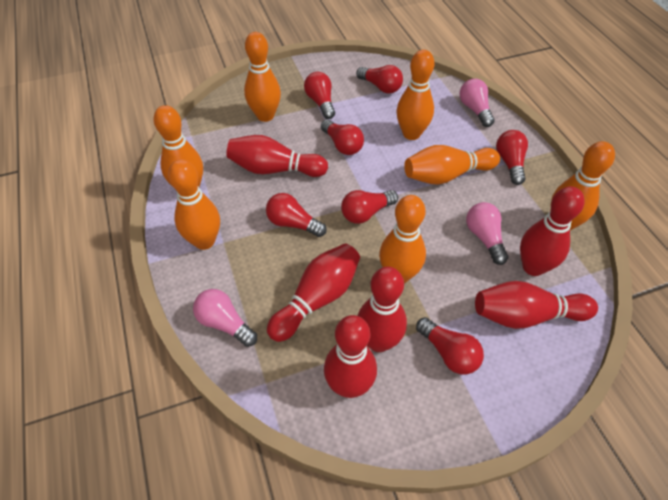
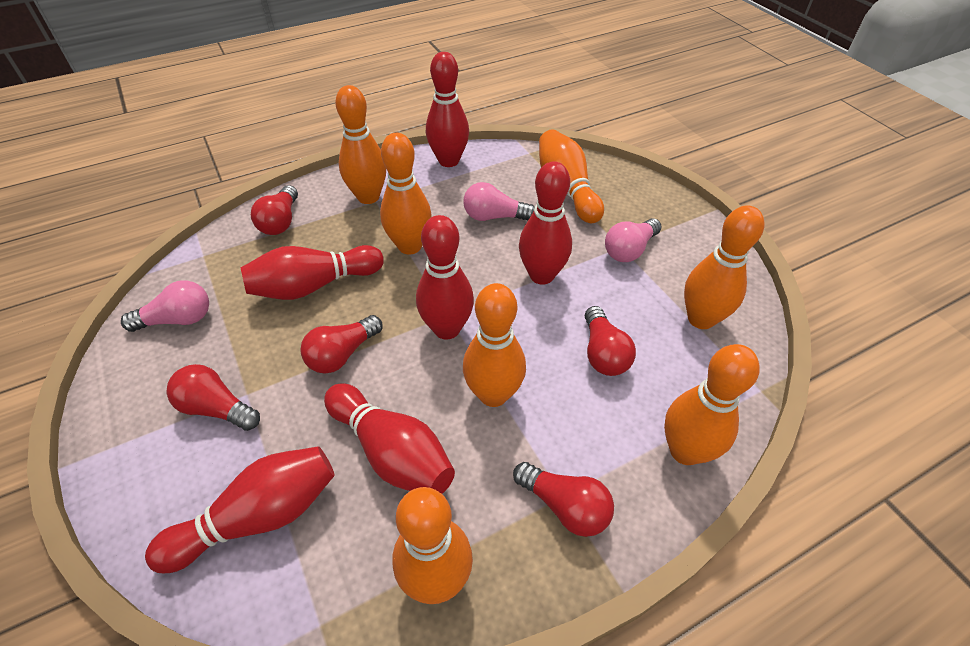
red light bulb: 7 -> 5

